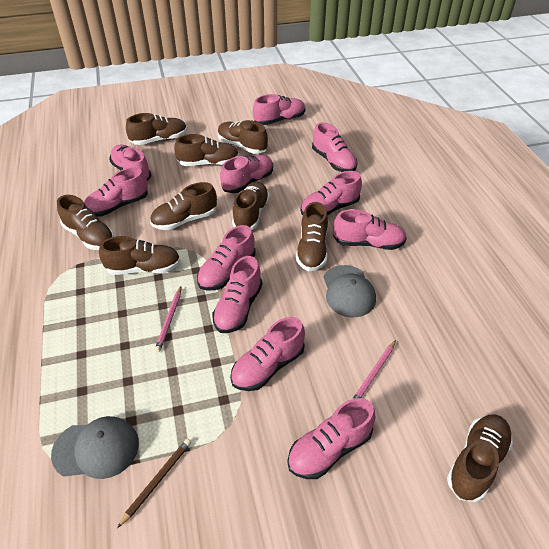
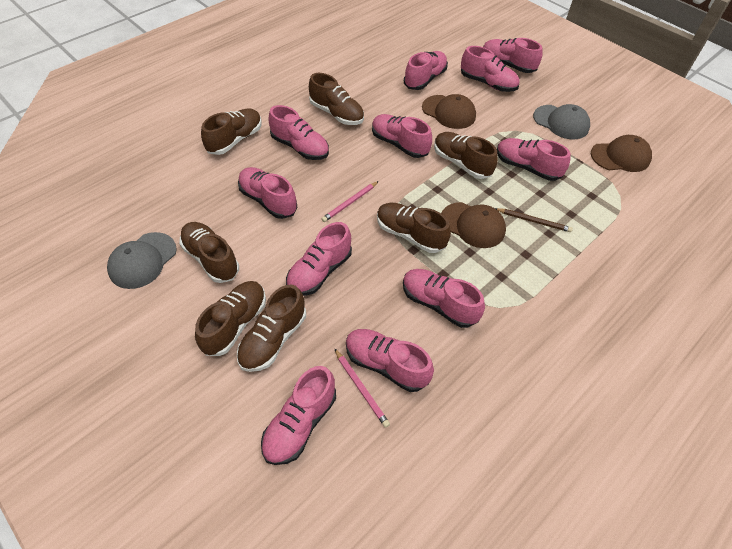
brown cap: 0 -> 3
brown shoe: 9 -> 7

